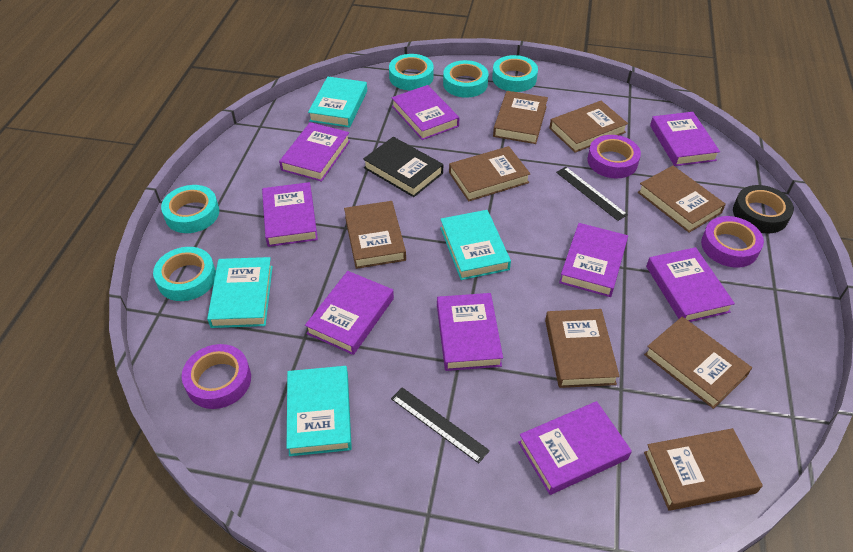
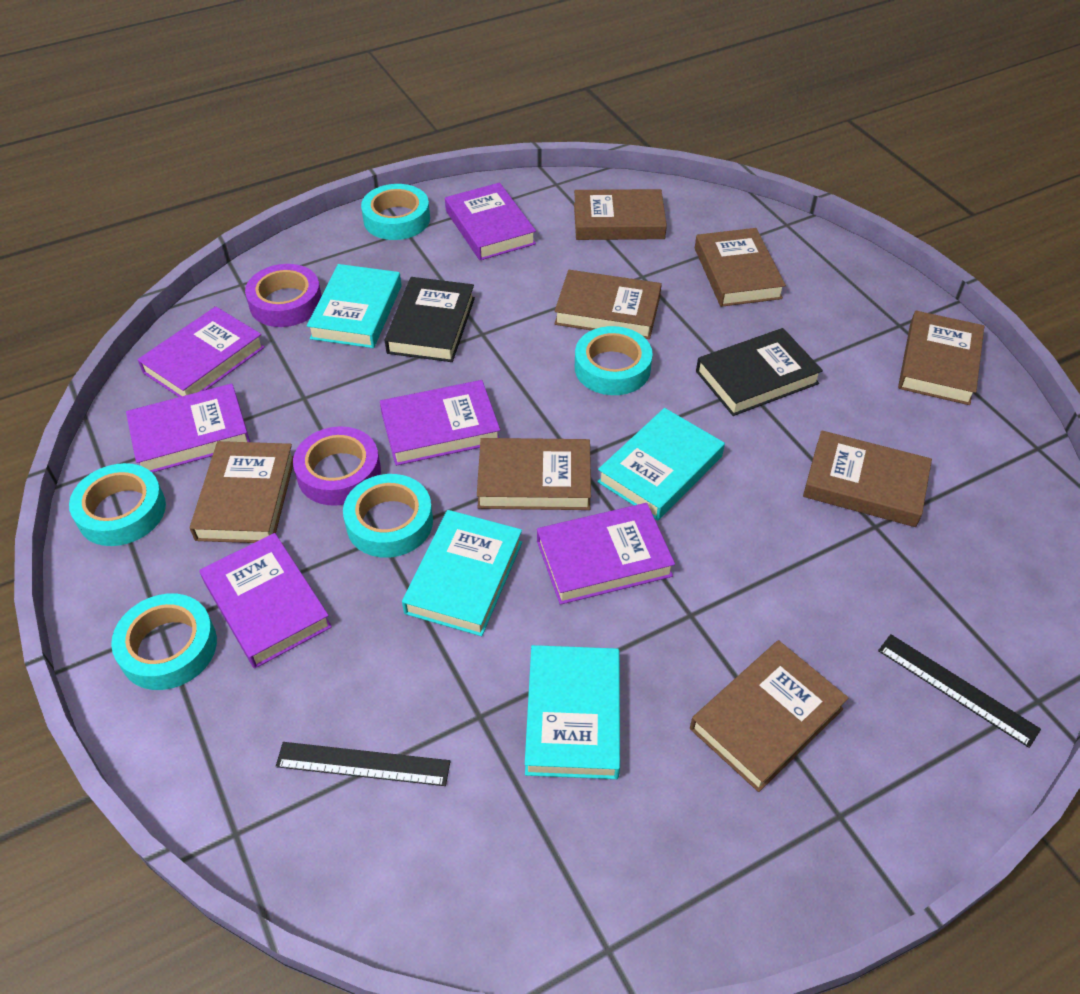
black book: 1 -> 2
black tape: 1 -> 0
purple book: 9 -> 6
purple tape: 3 -> 2

